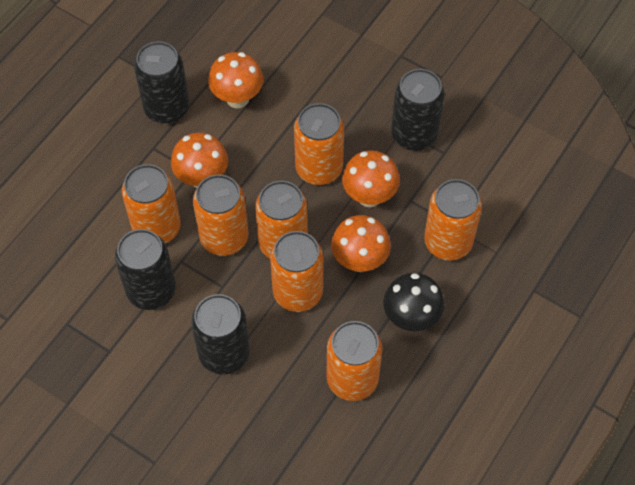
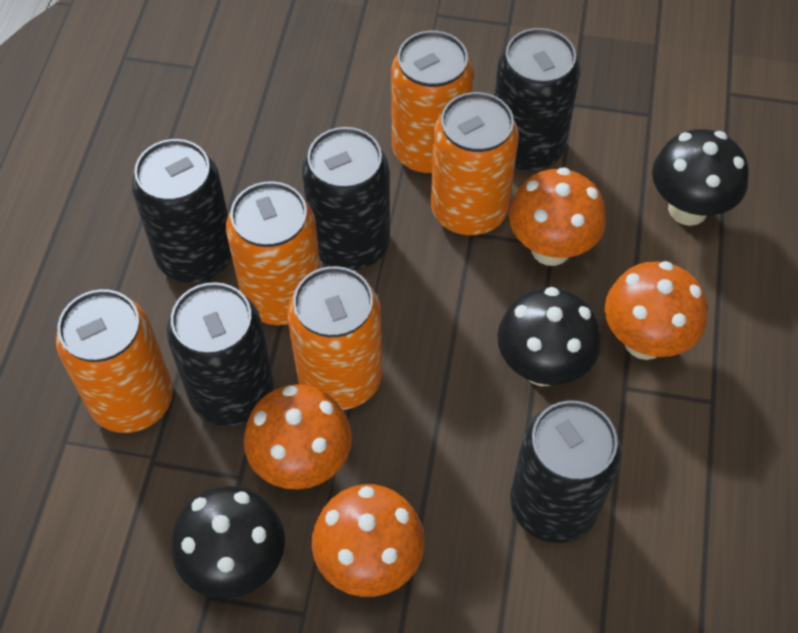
black can: 4 -> 5
black mushroom: 1 -> 3
orange can: 7 -> 5

